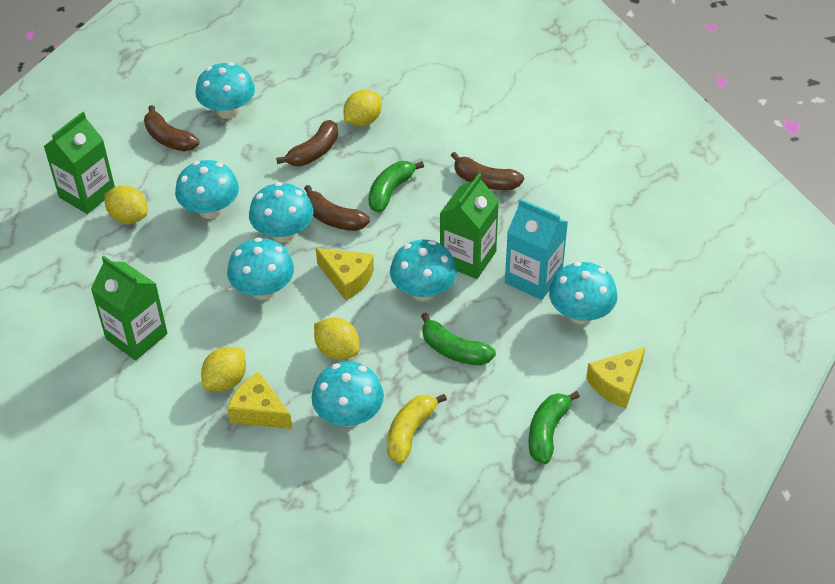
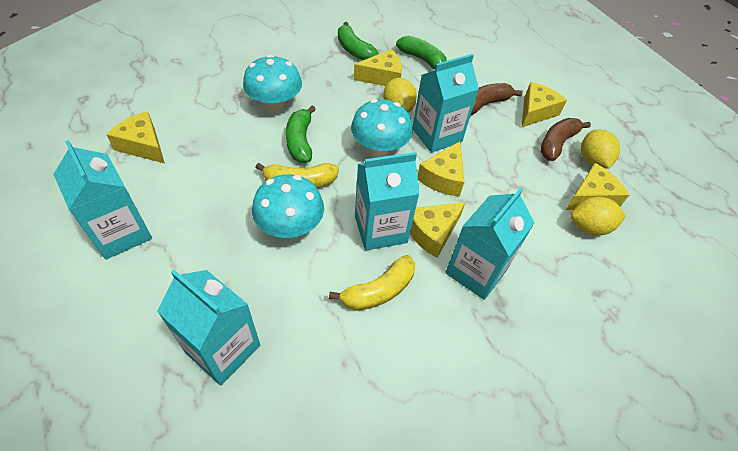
brown banana: 4 -> 2
green carton: 3 -> 0
turquoise carton: 1 -> 5
turquoise mushroom: 7 -> 3
yellow banana: 1 -> 2
yellow cheese: 3 -> 6
yellow lemon: 4 -> 3

